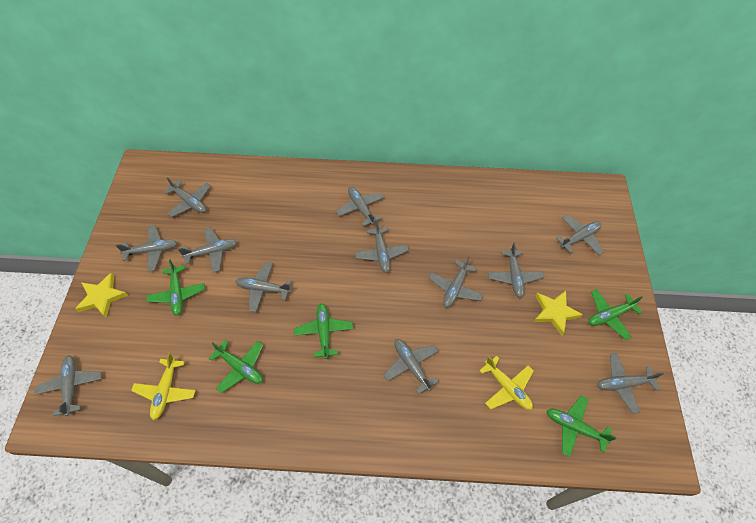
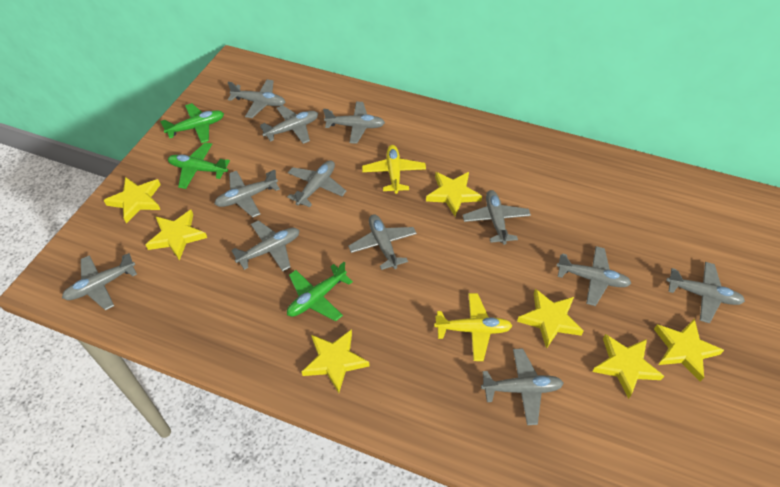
green plane: 5 -> 3
yellow star: 2 -> 7

